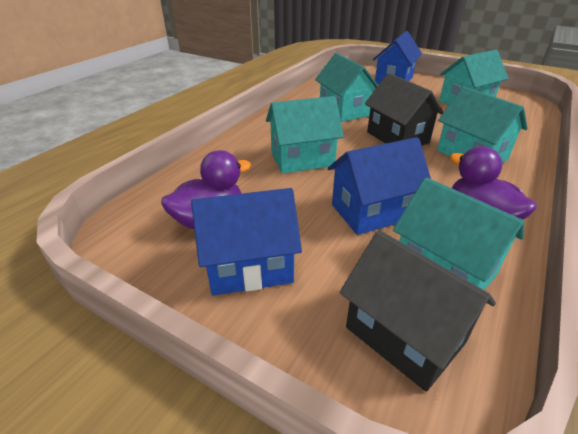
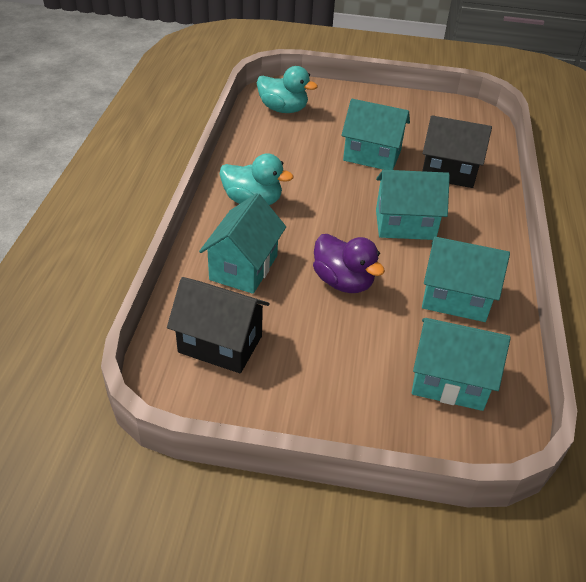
blue house: 3 -> 0
purple duck: 2 -> 1
turquoise duck: 0 -> 2

